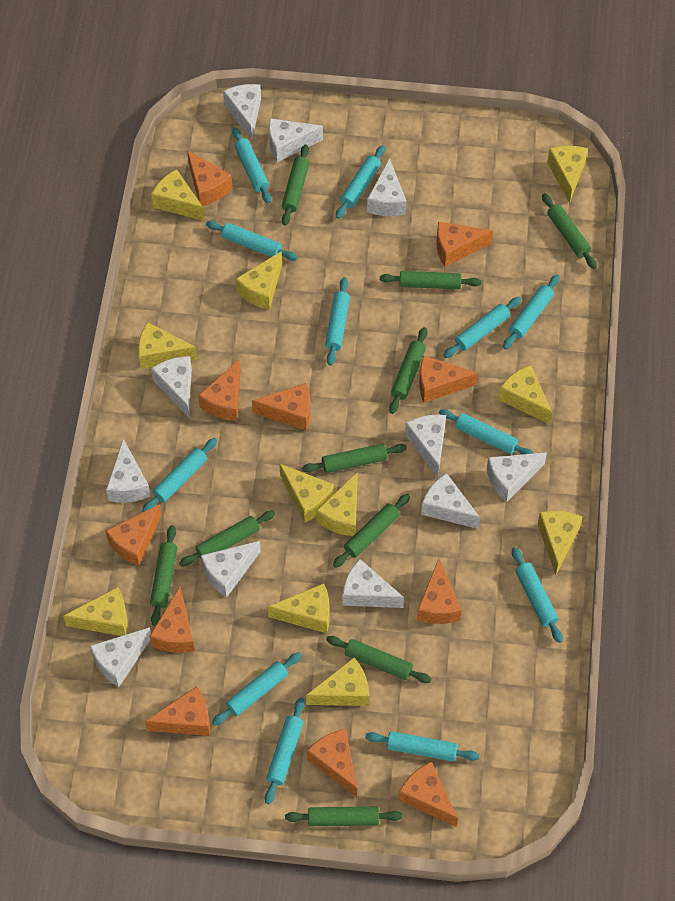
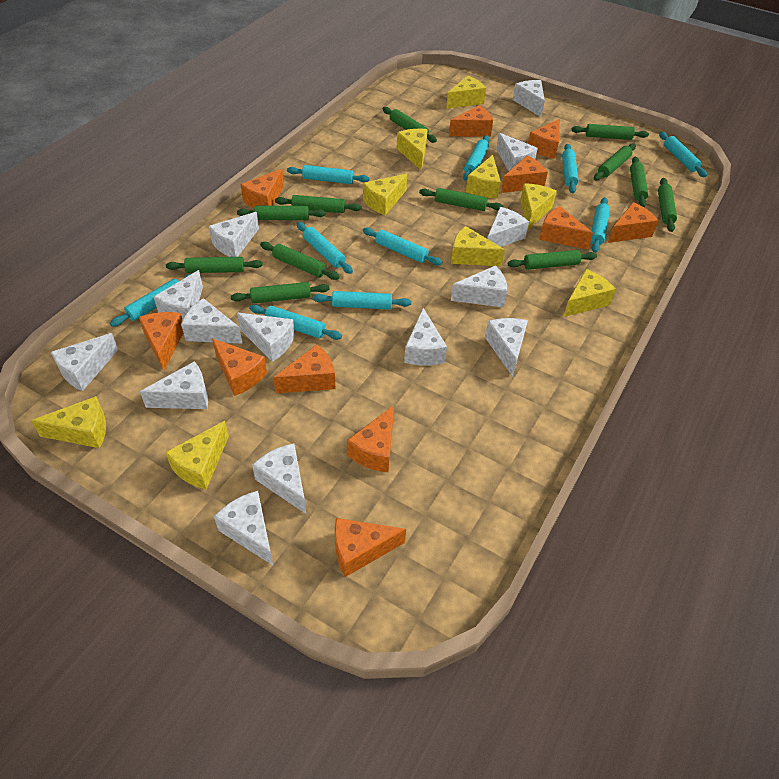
green rolling pin: 10 -> 12
turquoise rolling pin: 12 -> 10
white cheese: 11 -> 14
yellow cheese: 11 -> 9

